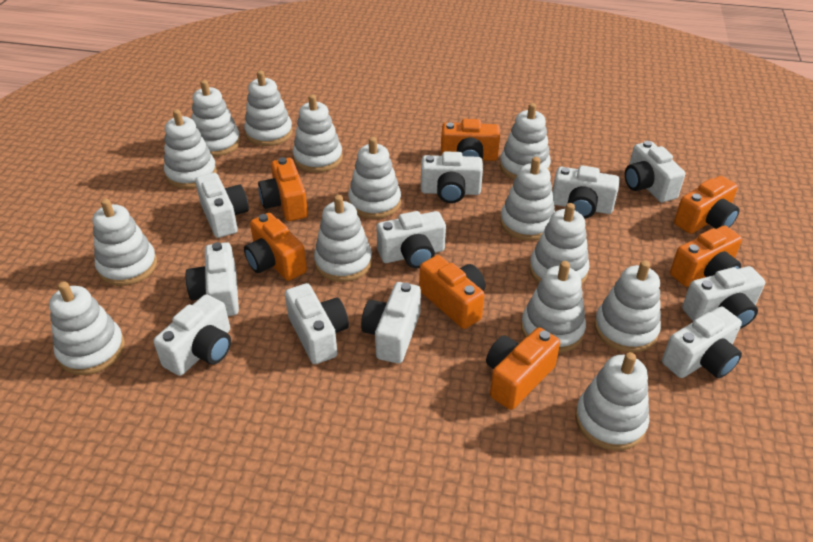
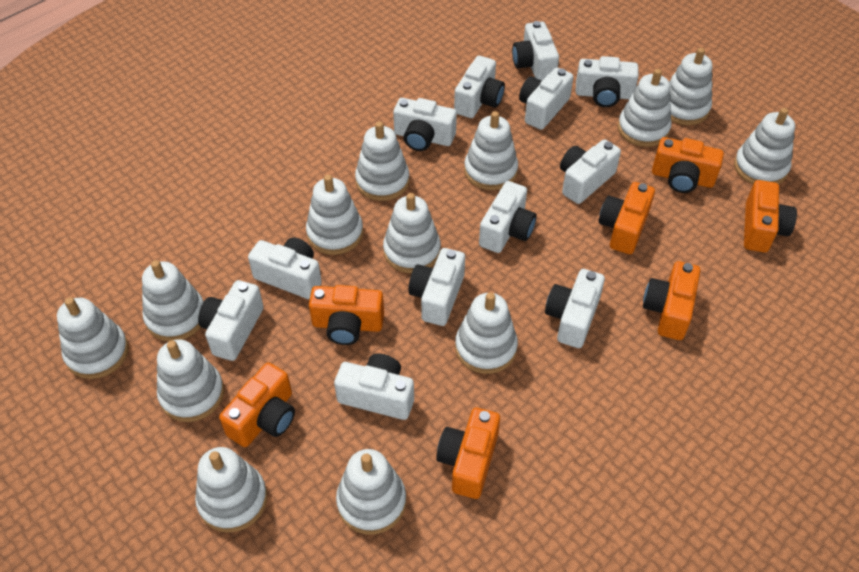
white camera: 11 -> 12
white stacking toy: 14 -> 13

